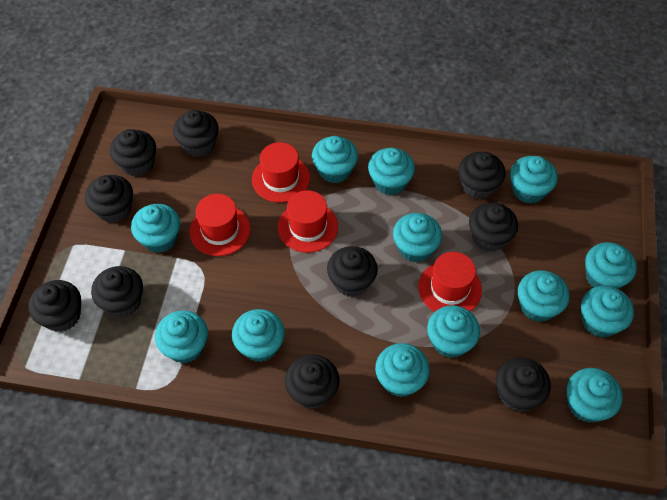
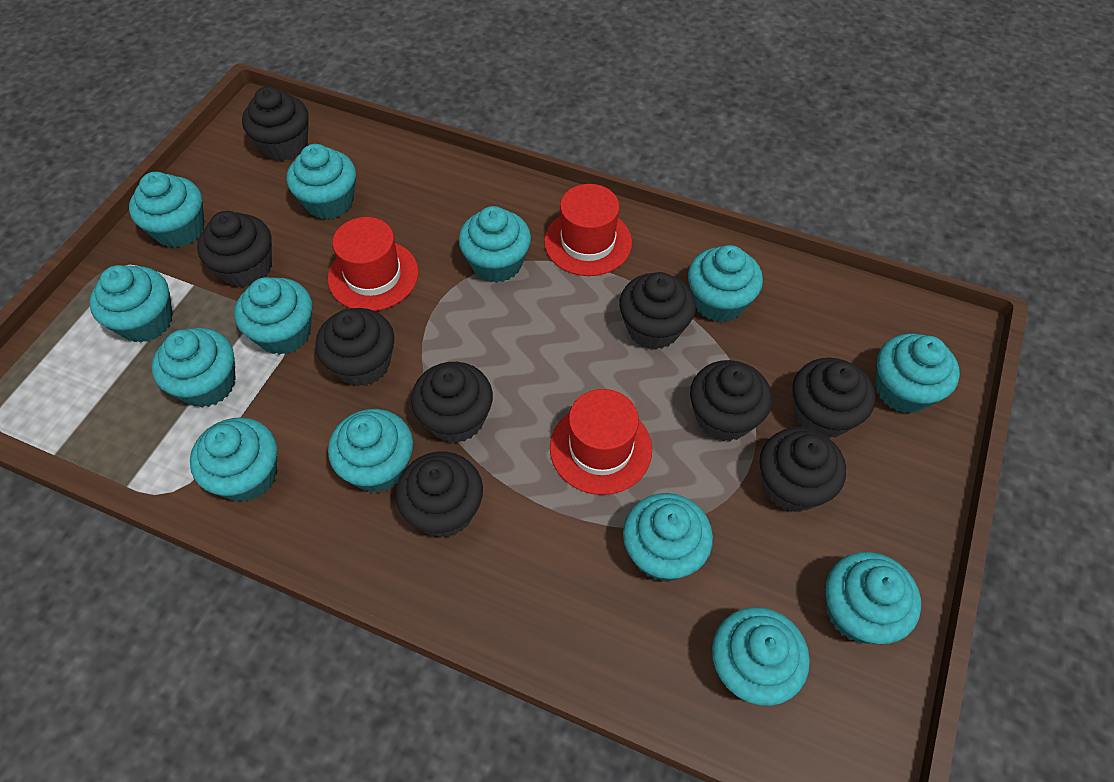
black cupcake: 10 -> 9
red hat: 4 -> 3

